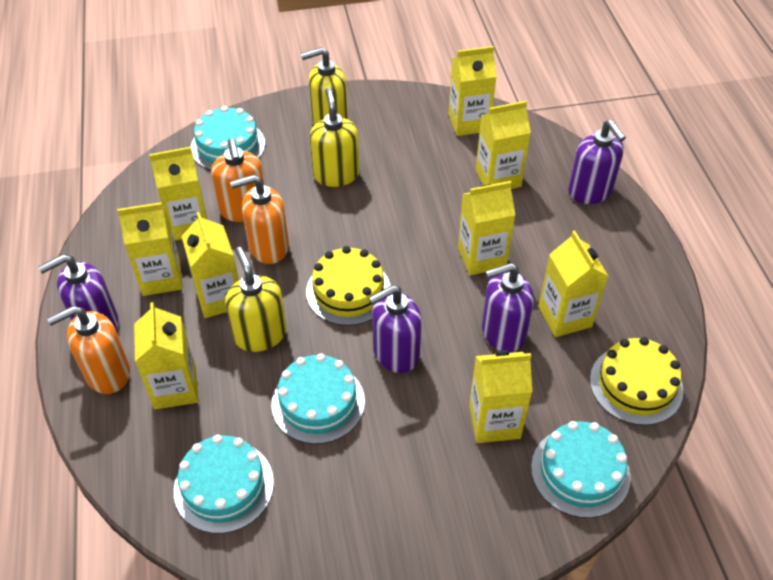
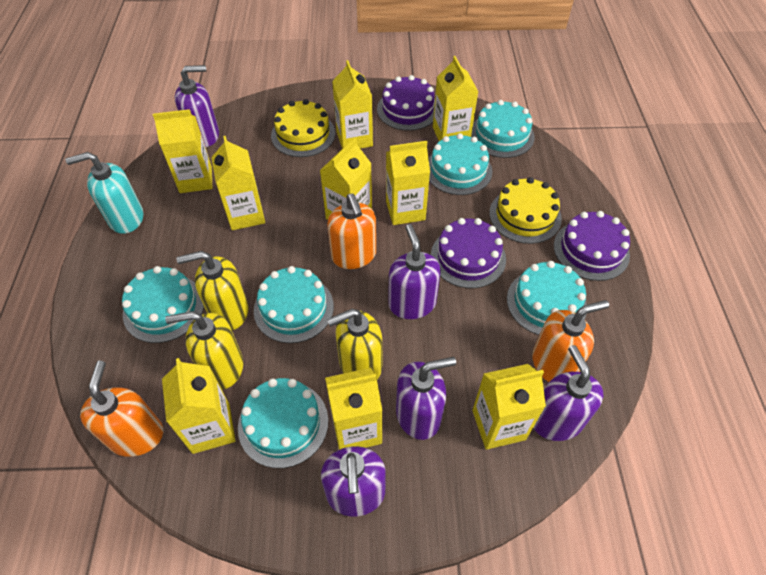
purple cake: 0 -> 3
purple soap dispenser: 4 -> 5
turquoise cake: 4 -> 6
turquoise soap dispenser: 0 -> 1

